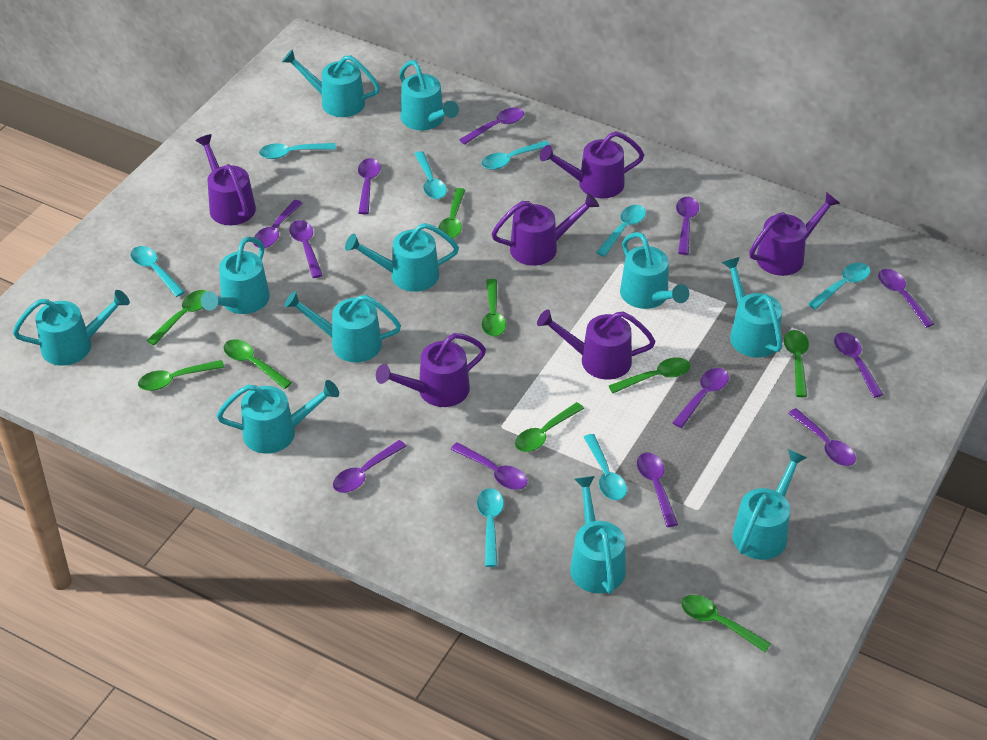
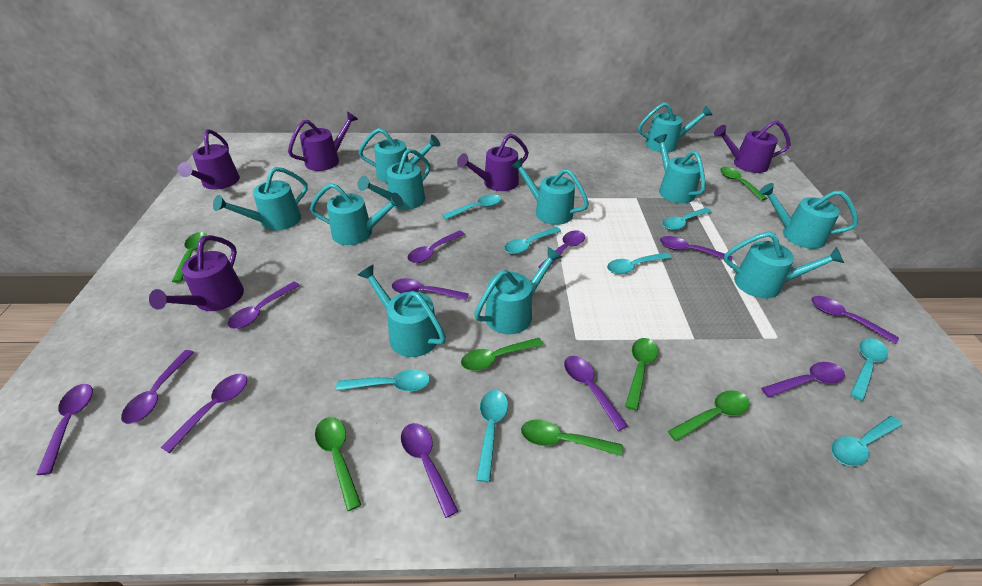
green spoon: 9 -> 7
purple watering can: 6 -> 5

